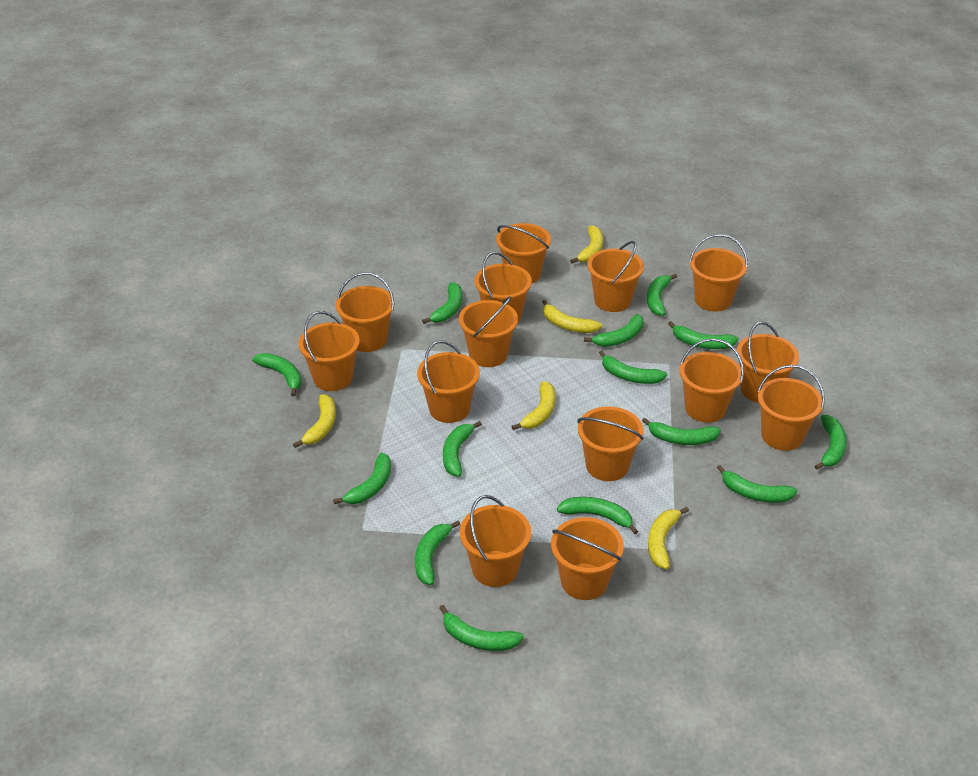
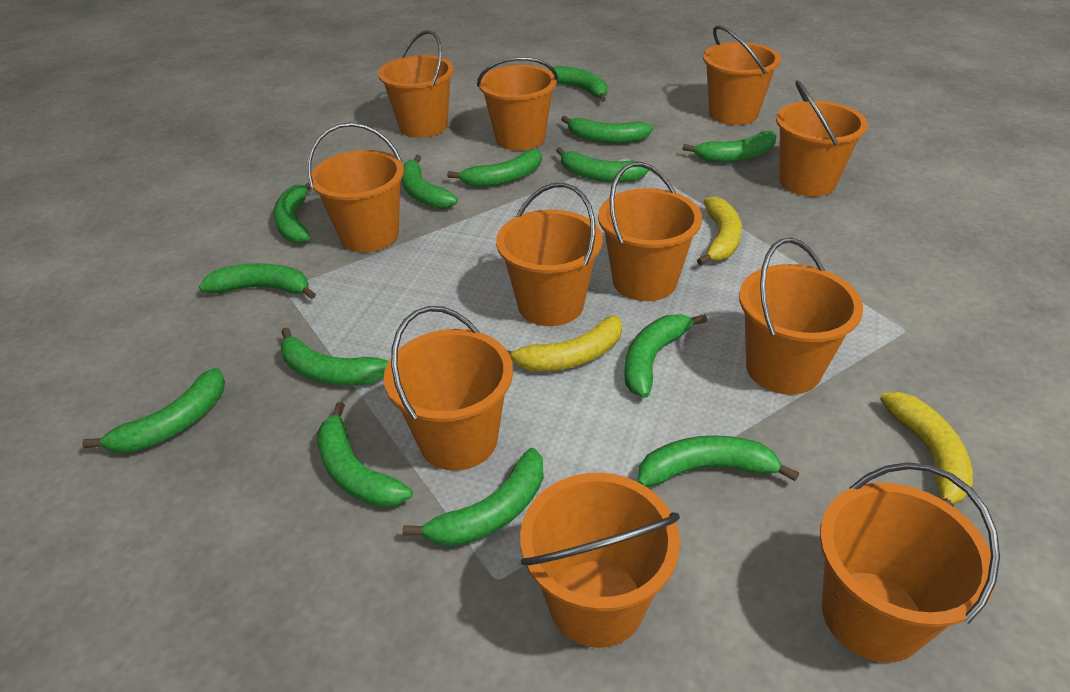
orange bucket: 14 -> 11
yellow banana: 5 -> 3

